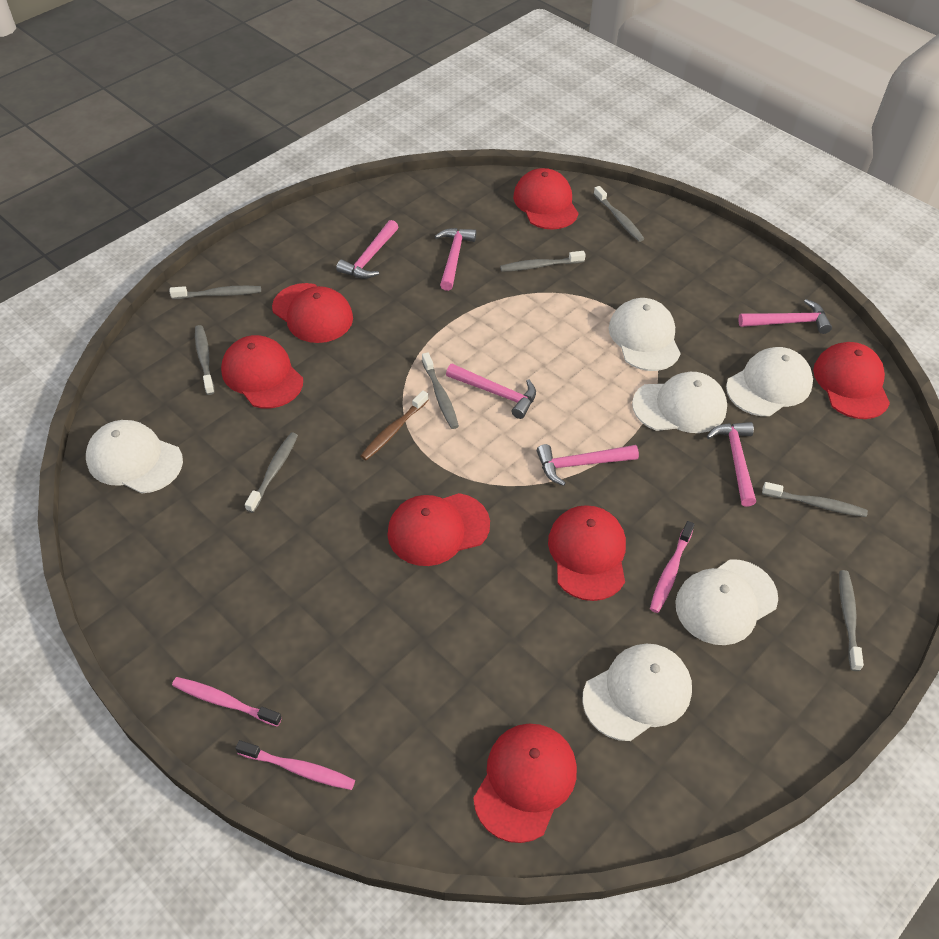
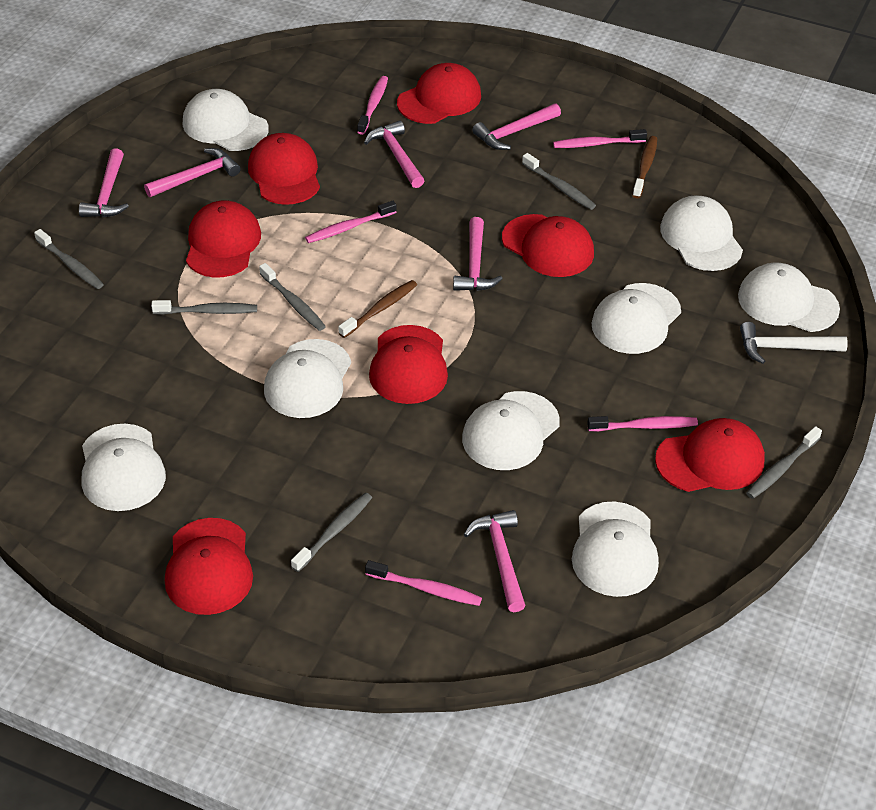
brown toothbrush: 1 -> 2
grey toothbrush: 8 -> 6
pink toothbrush: 3 -> 5
white cap: 6 -> 8
white hammer: 0 -> 1

